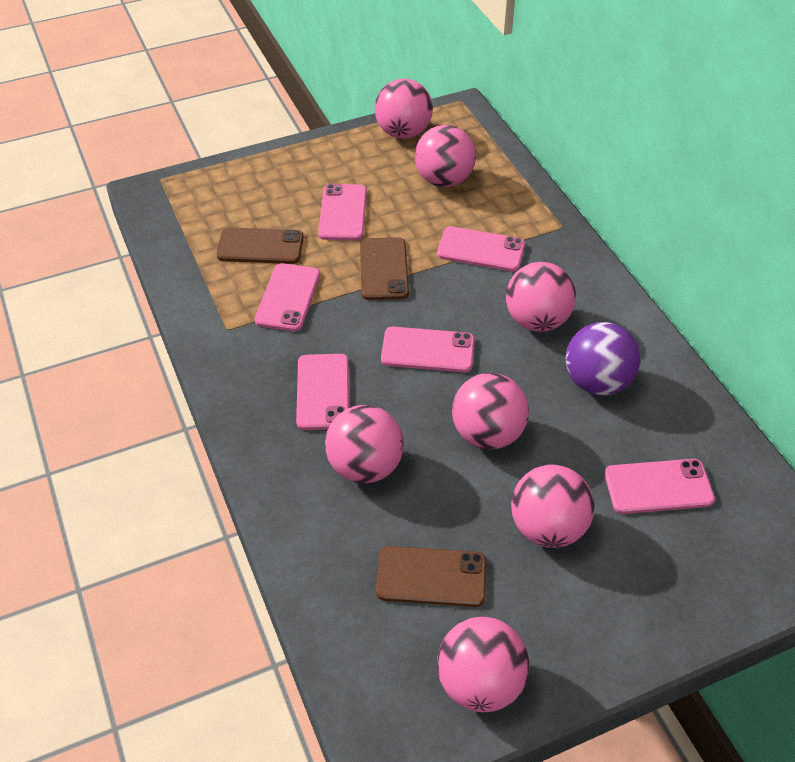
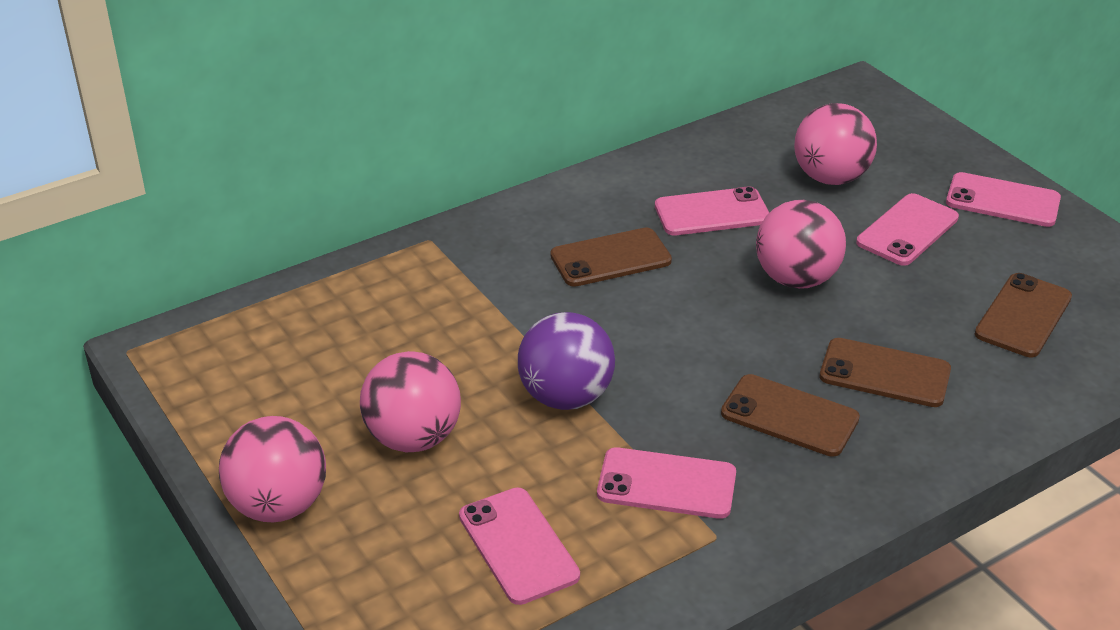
brown phone: 3 -> 4
pink ball: 7 -> 4
pink phone: 6 -> 5

